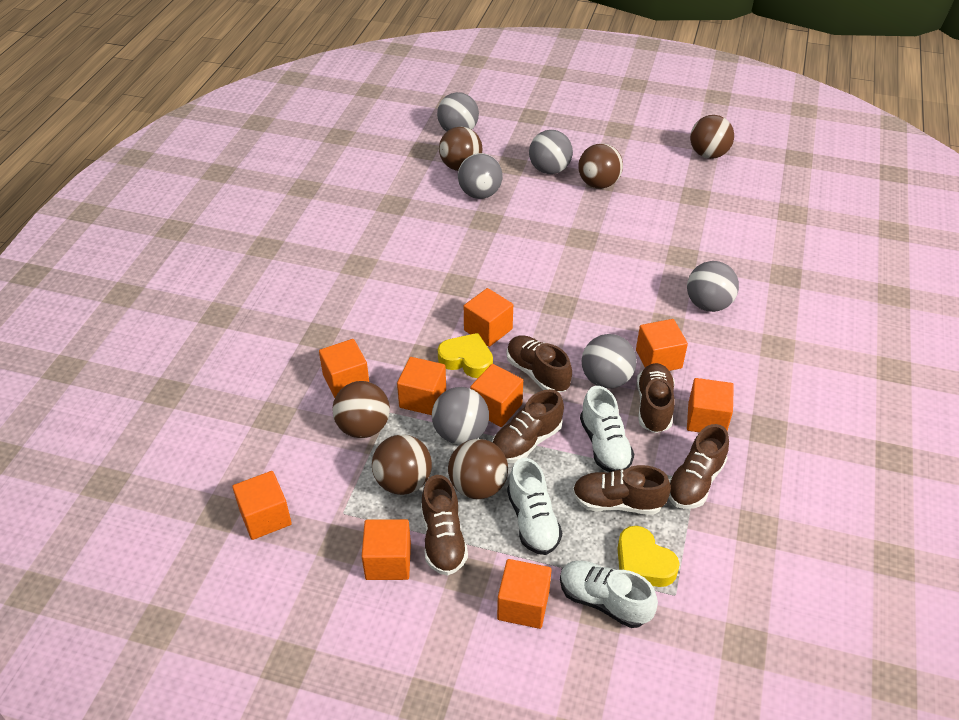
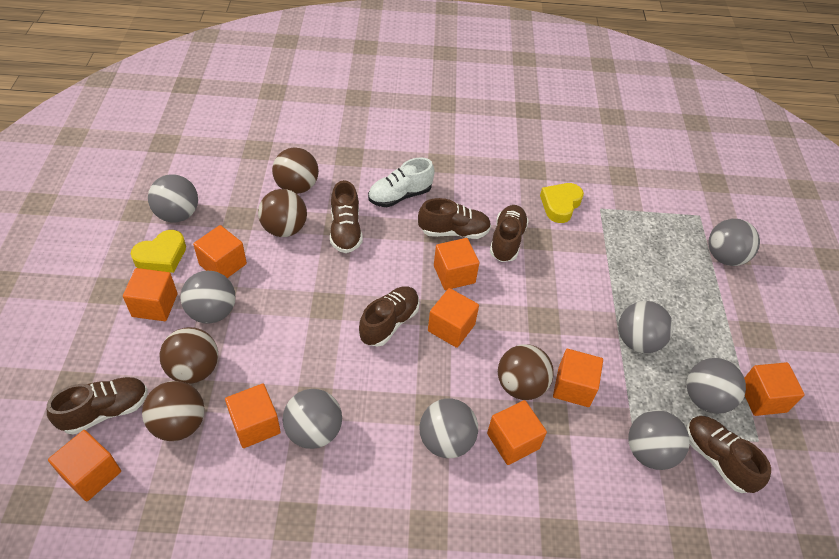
brown ball: 6 -> 5
grey ball: 6 -> 8
white shoe: 3 -> 1

